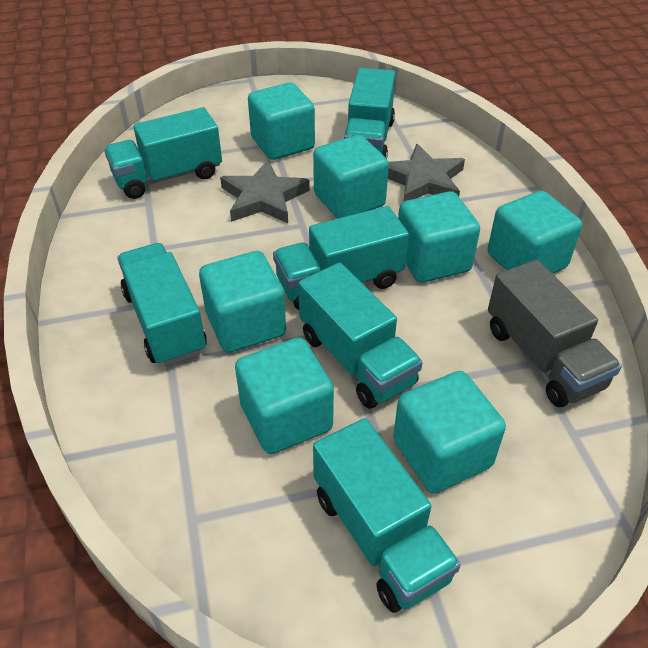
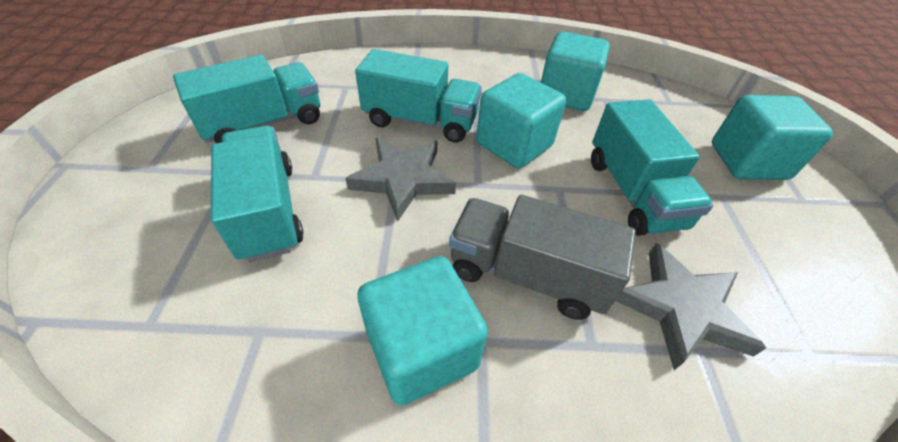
turquoise cube: 7 -> 4
turquoise truck: 6 -> 4

